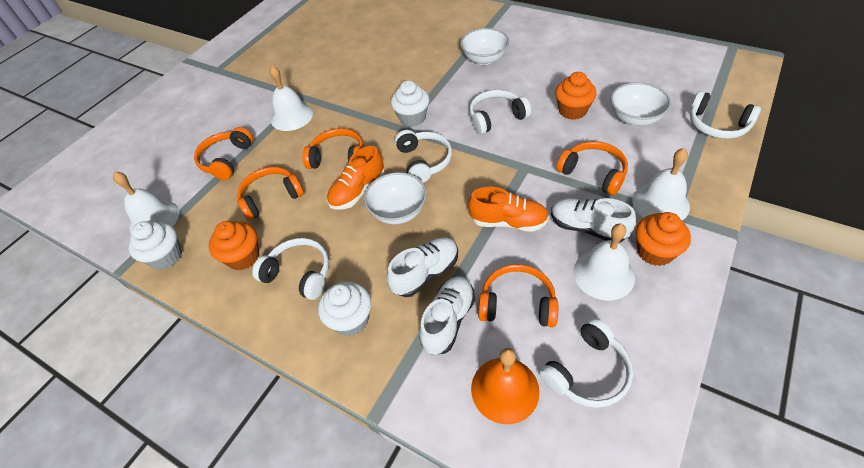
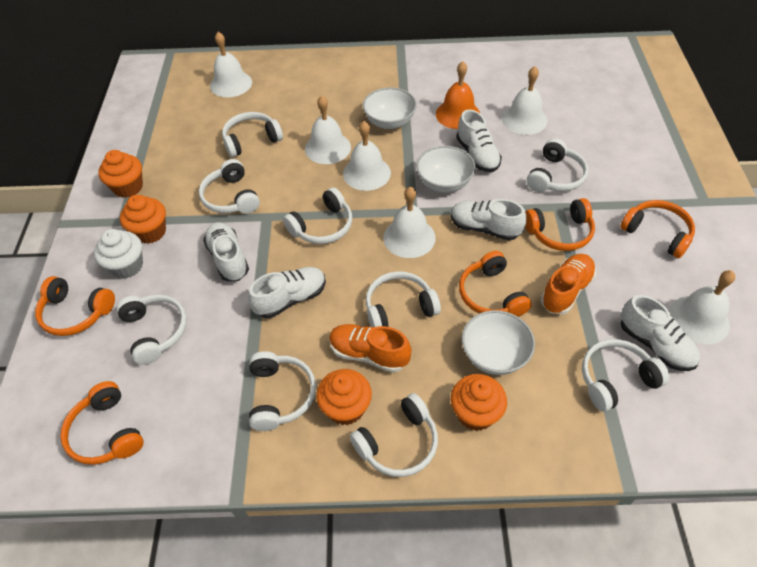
orange cupcake: 3 -> 4
white bell: 4 -> 6
white cupcake: 3 -> 1
white headphones: 5 -> 9
white shoe: 3 -> 5

